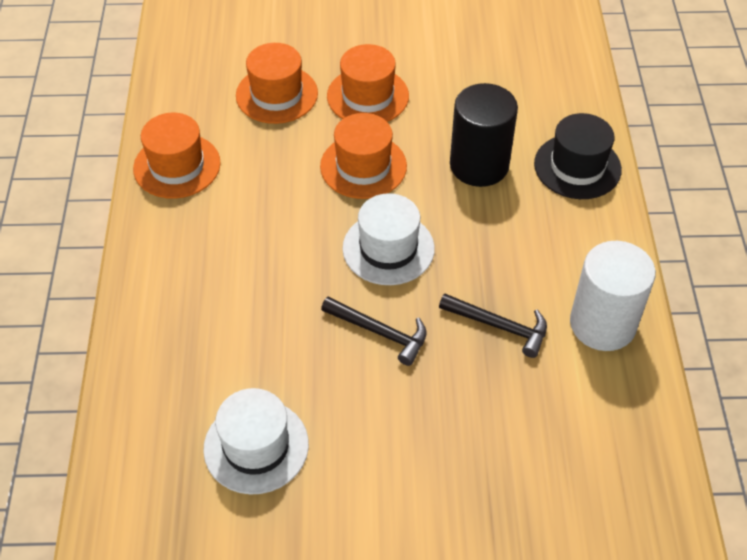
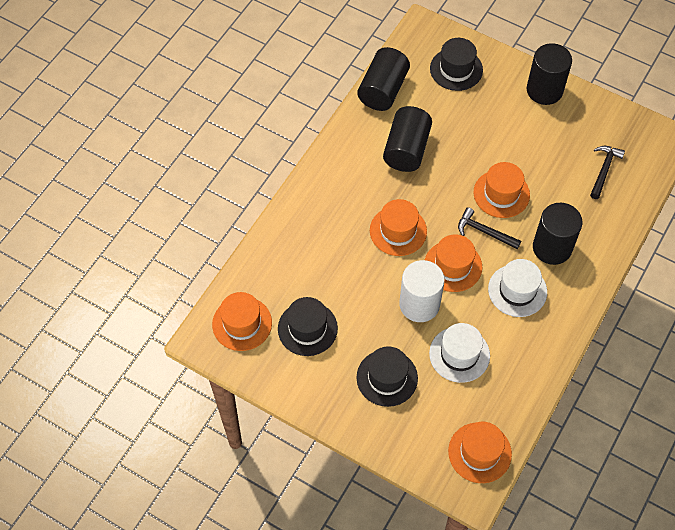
black cylinder: 1 -> 4
black hat: 1 -> 3
orange hat: 4 -> 5

